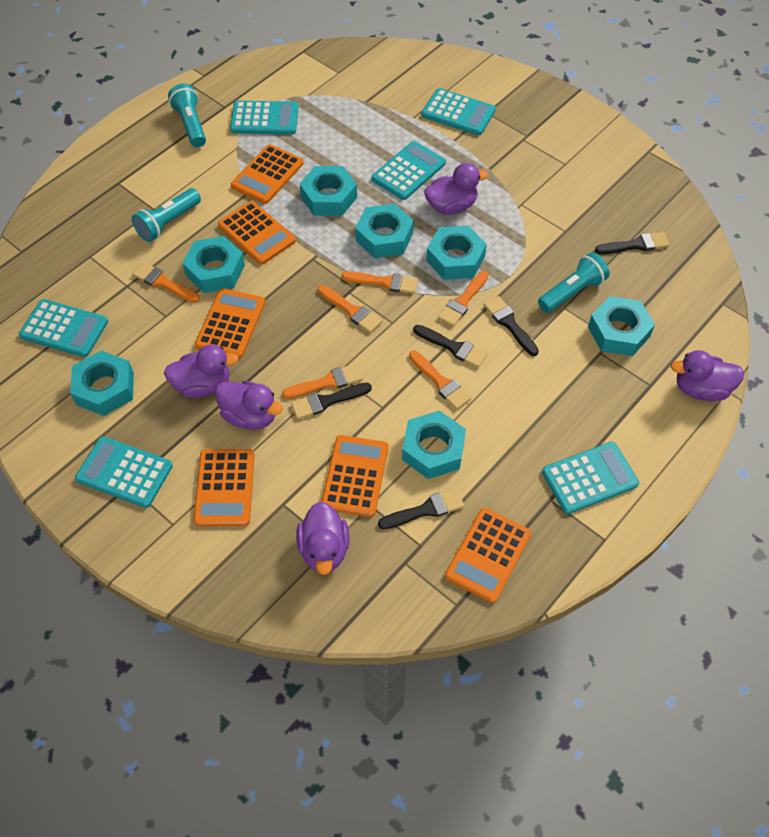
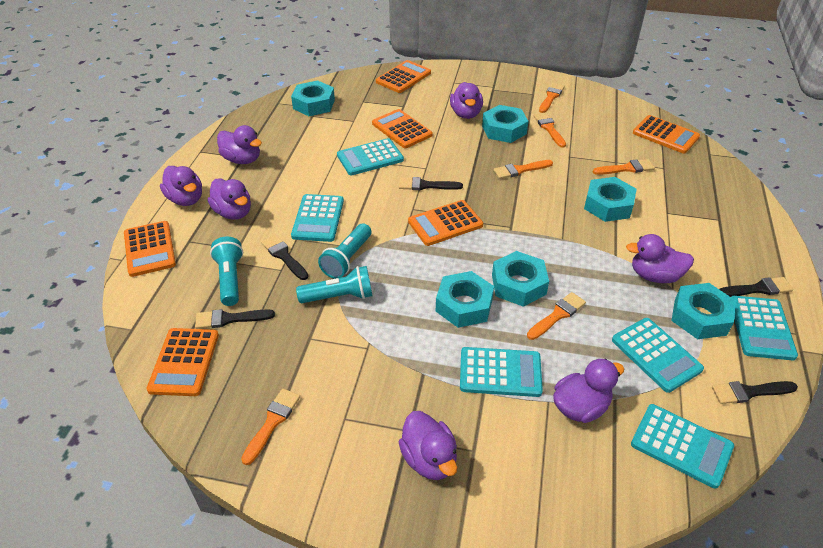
purple duck: 5 -> 7
turquoise nut: 7 -> 6

